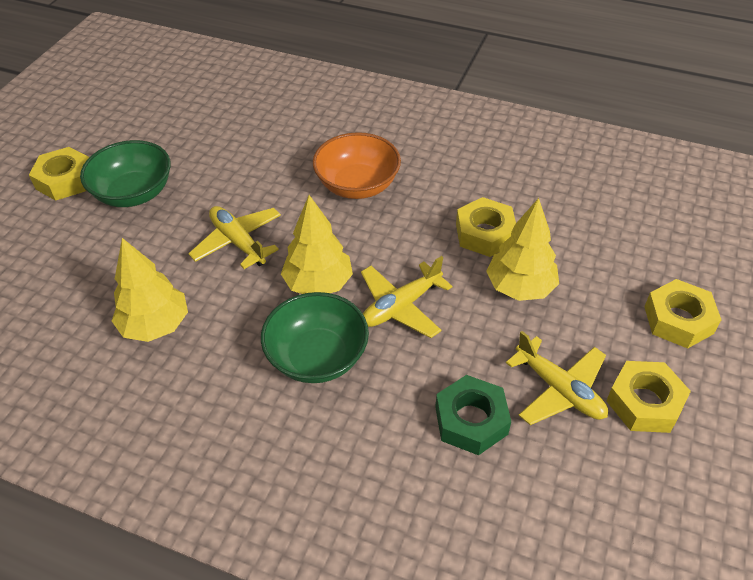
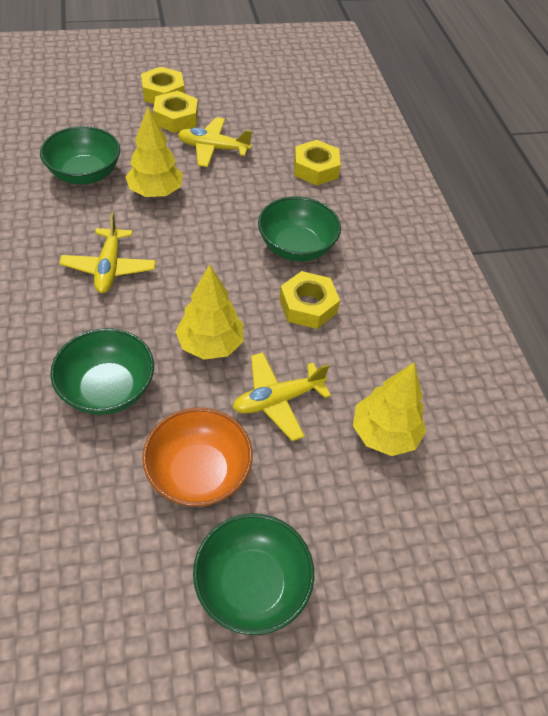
green bowl: 2 -> 4
green nut: 1 -> 0

